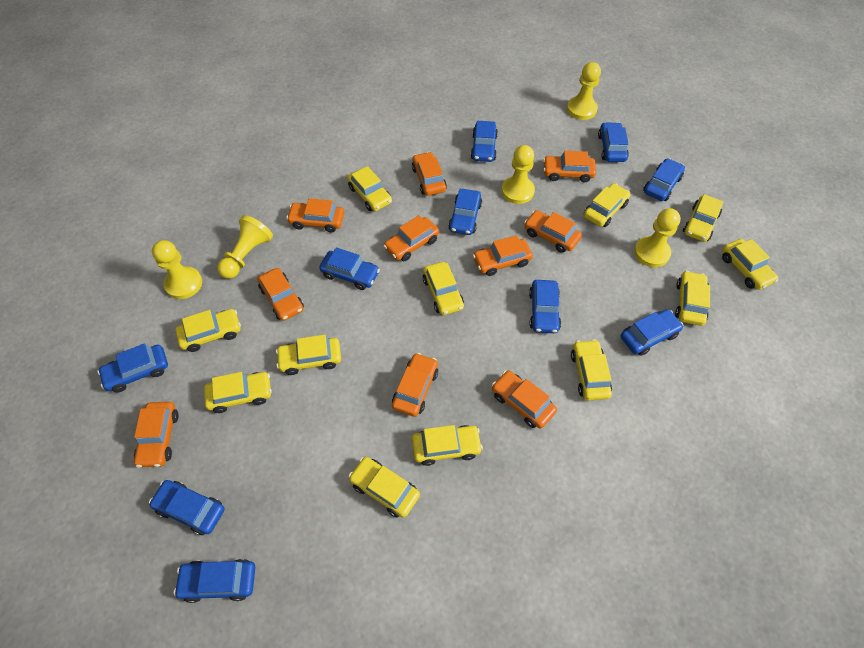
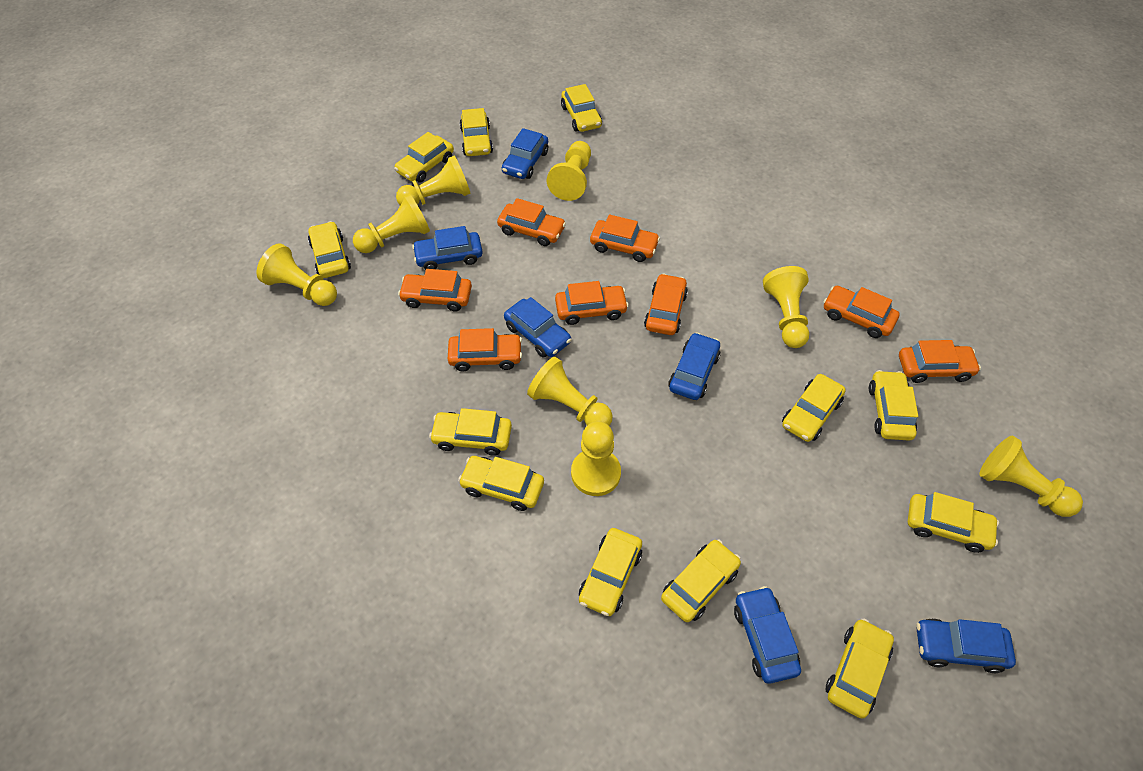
blue car: 10 -> 6
orange car: 10 -> 8
yellow pawn: 5 -> 8

